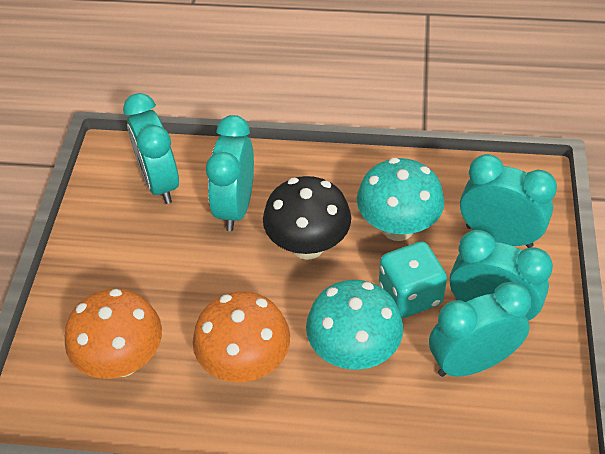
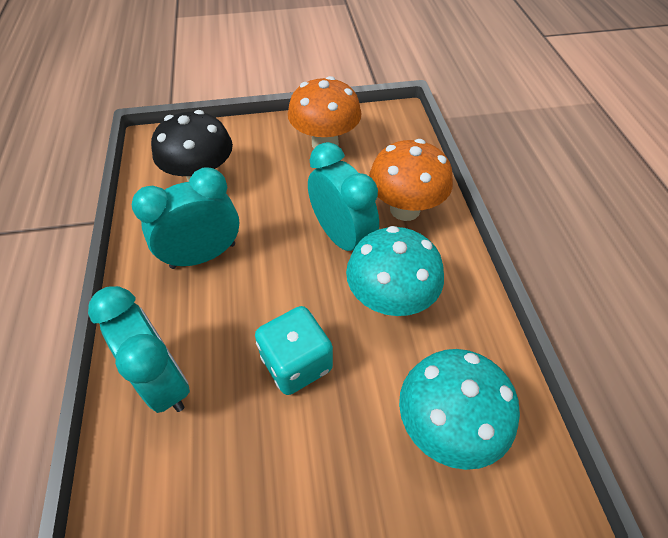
turquoise clock: 5 -> 3

